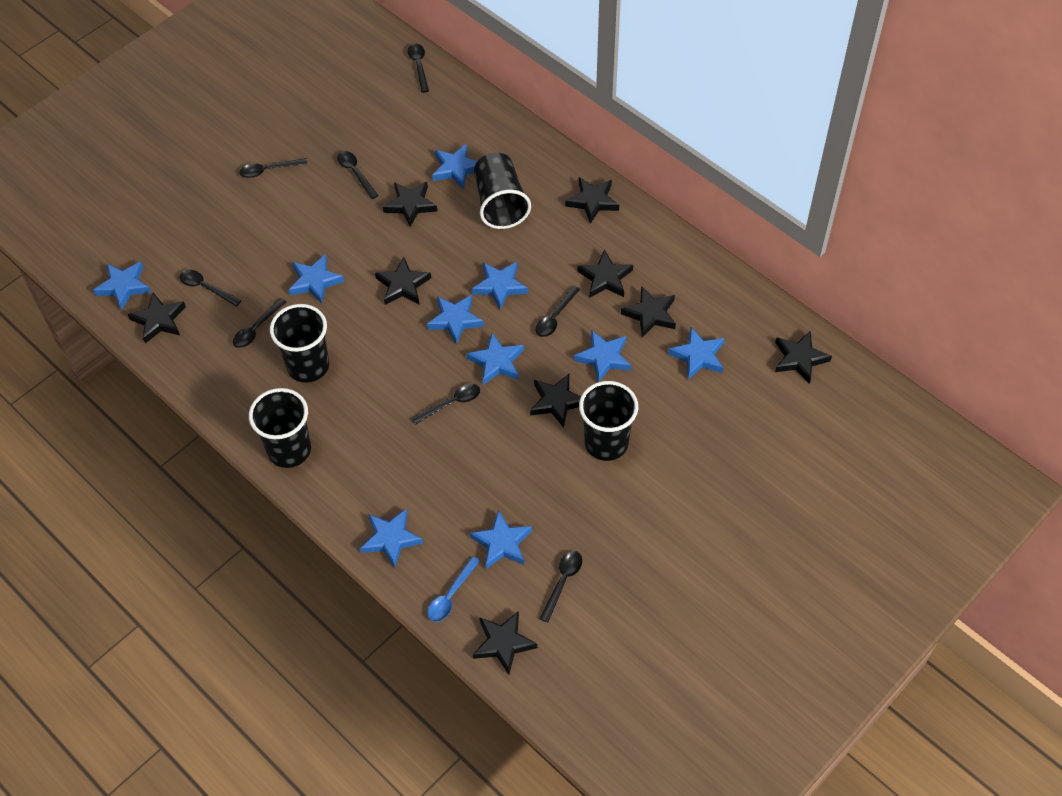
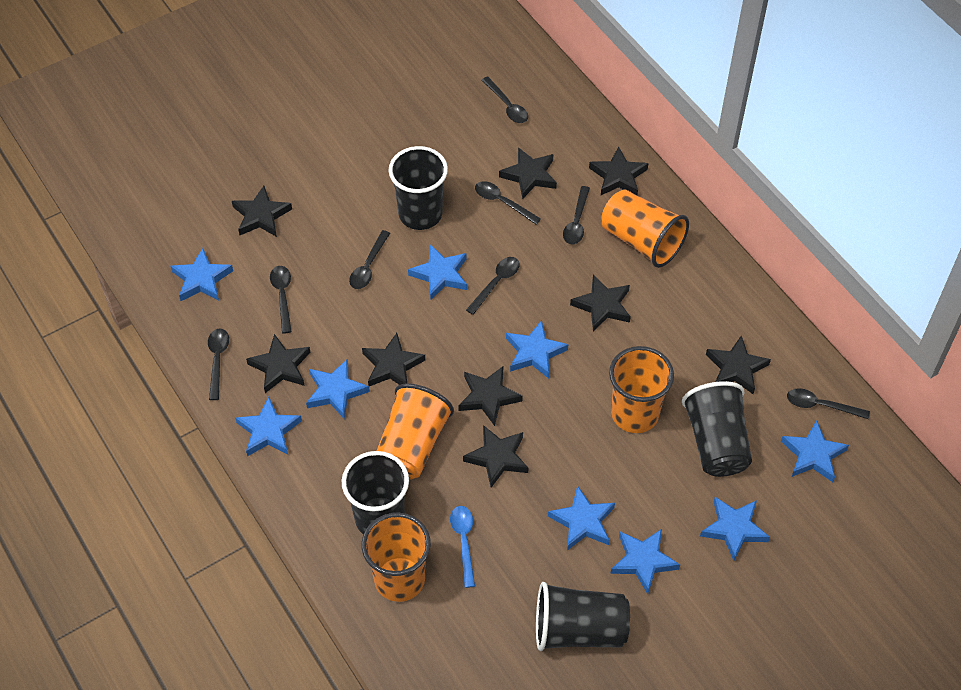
blue star: 10 -> 9
orange cup: 0 -> 4

